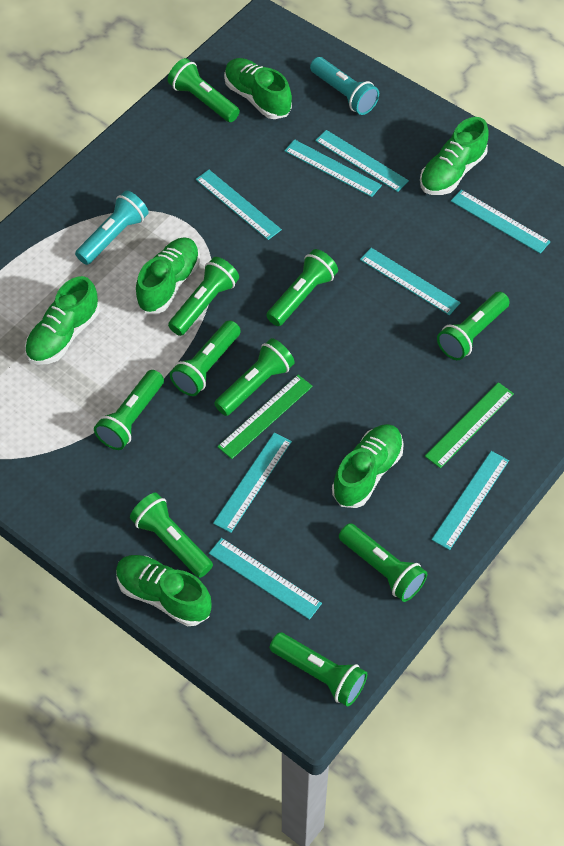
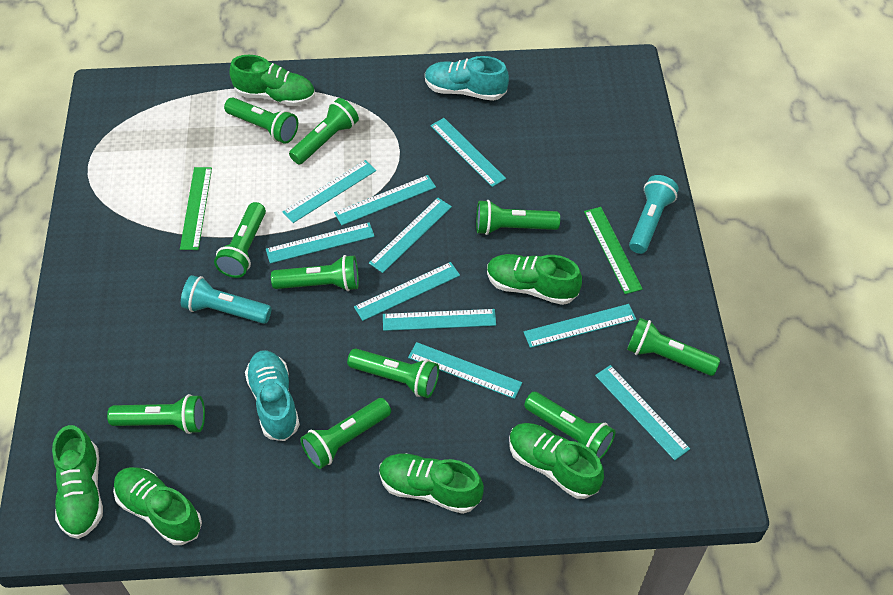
turquoise ruler: 8 -> 10
turquoise shoe: 0 -> 2

